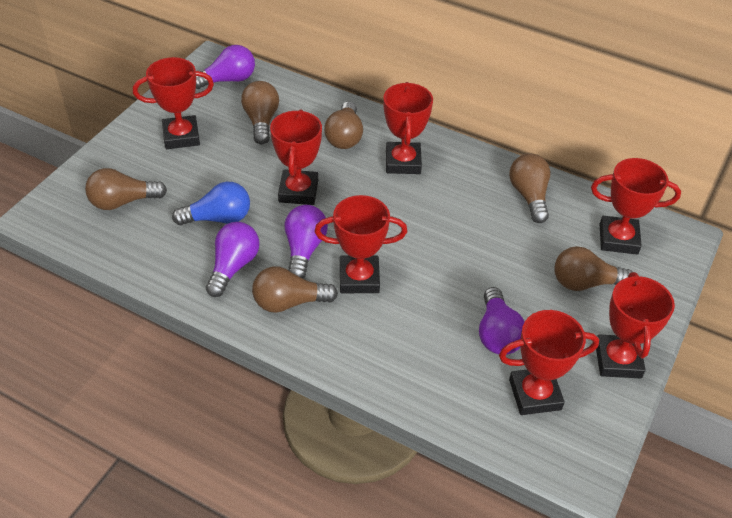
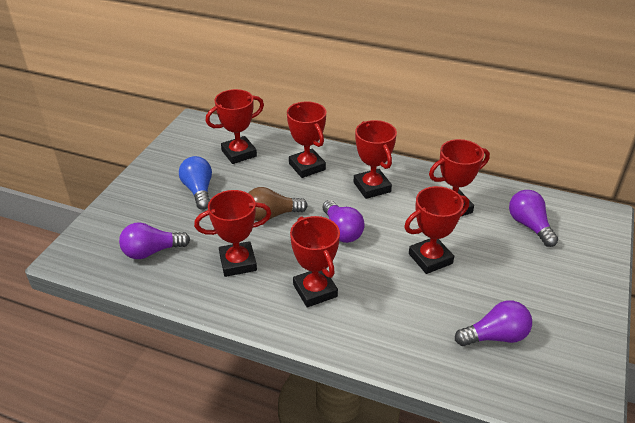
brown light bulb: 6 -> 1

